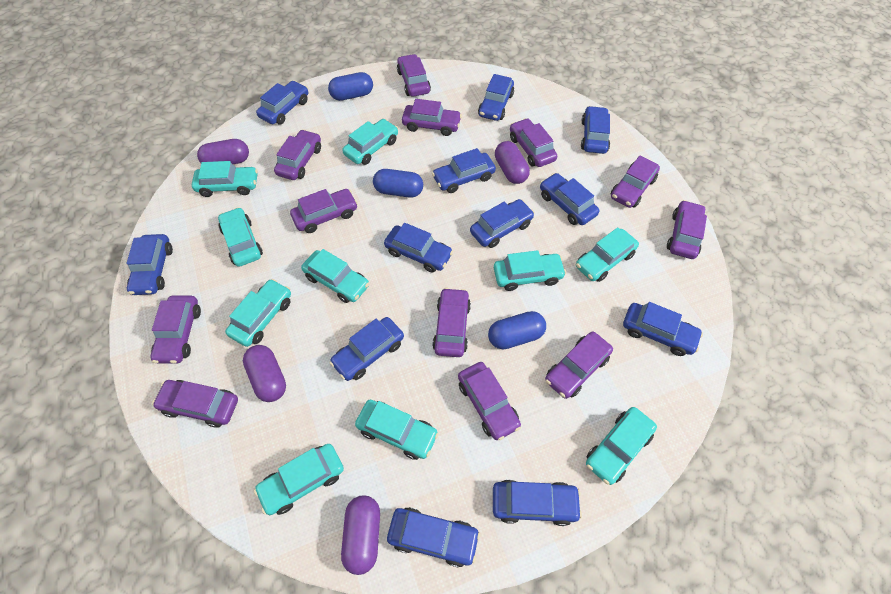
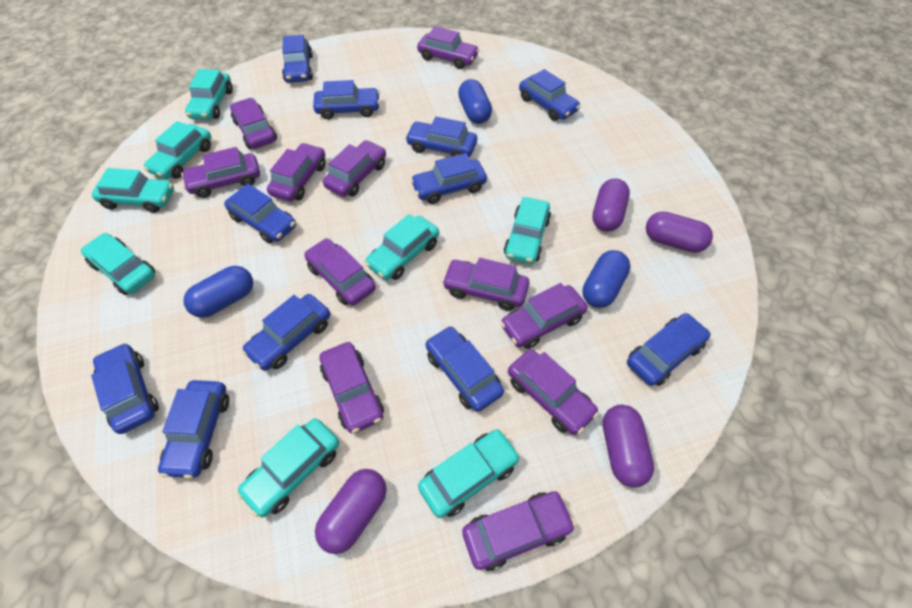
blue car: 12 -> 11
purple car: 12 -> 11
turquoise car: 10 -> 8

